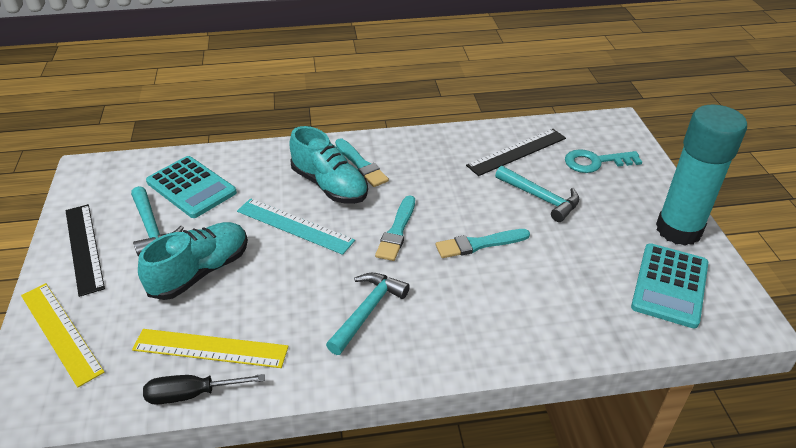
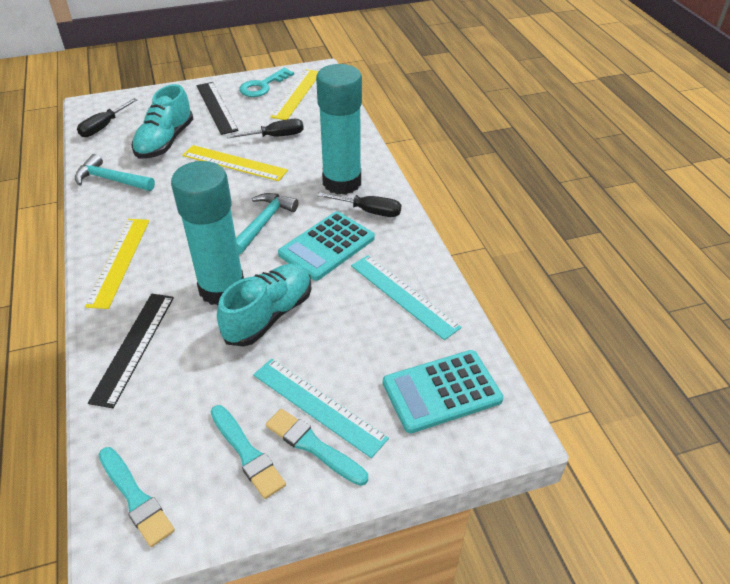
black screwdriver: 1 -> 3
turquoise glue stick: 1 -> 2
turquoise hammer: 3 -> 2
turquoise ruler: 1 -> 2
yellow ruler: 2 -> 3

